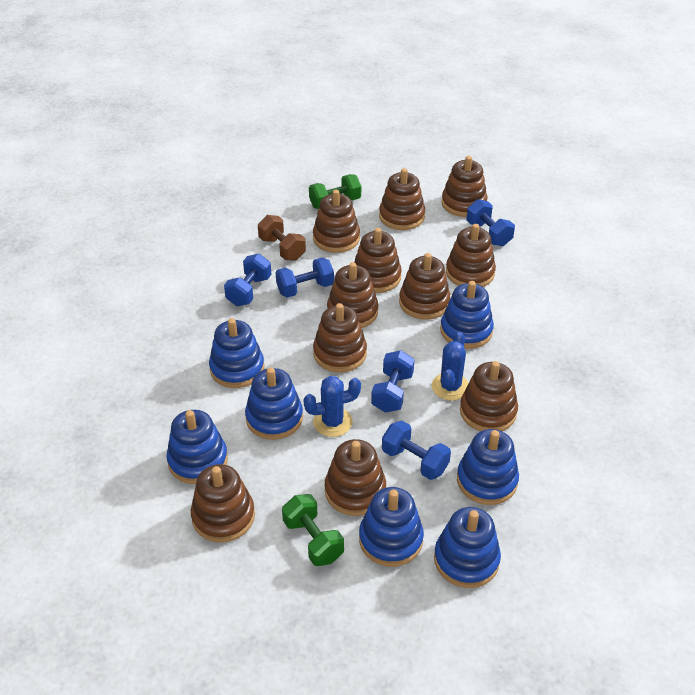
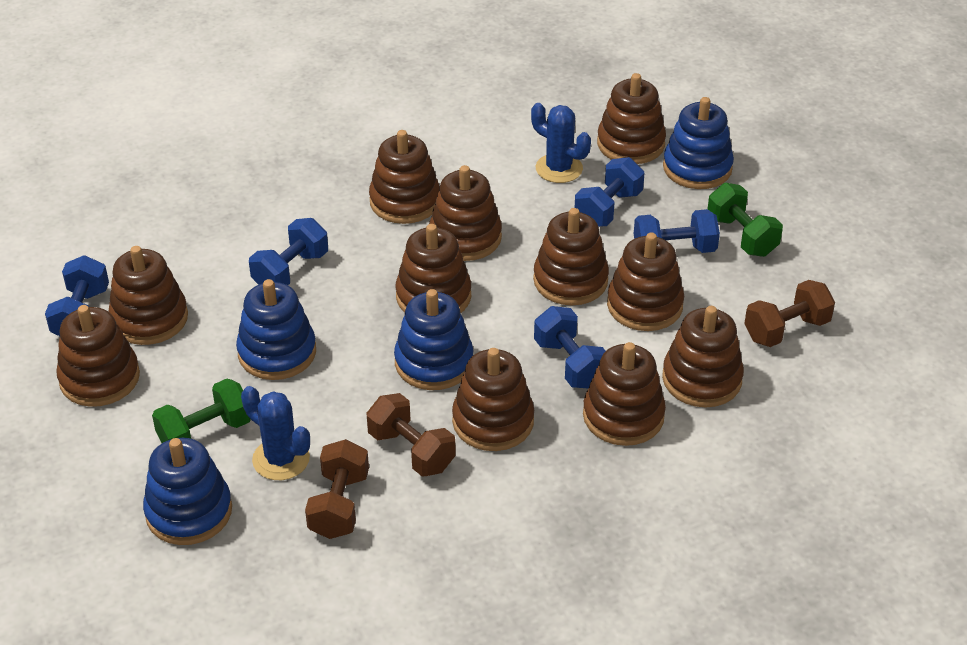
blue stacking toy: 7 -> 4
brown dumbbell: 1 -> 3

